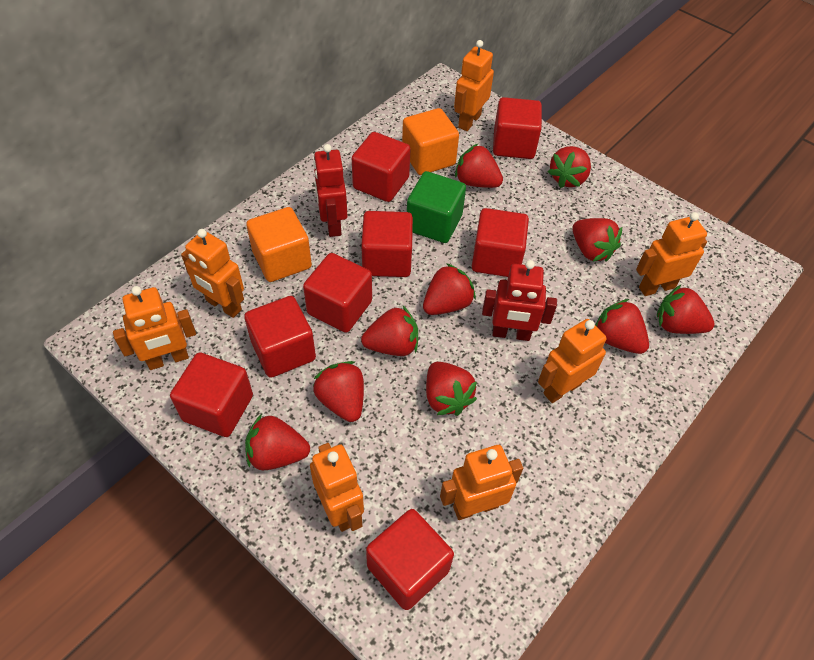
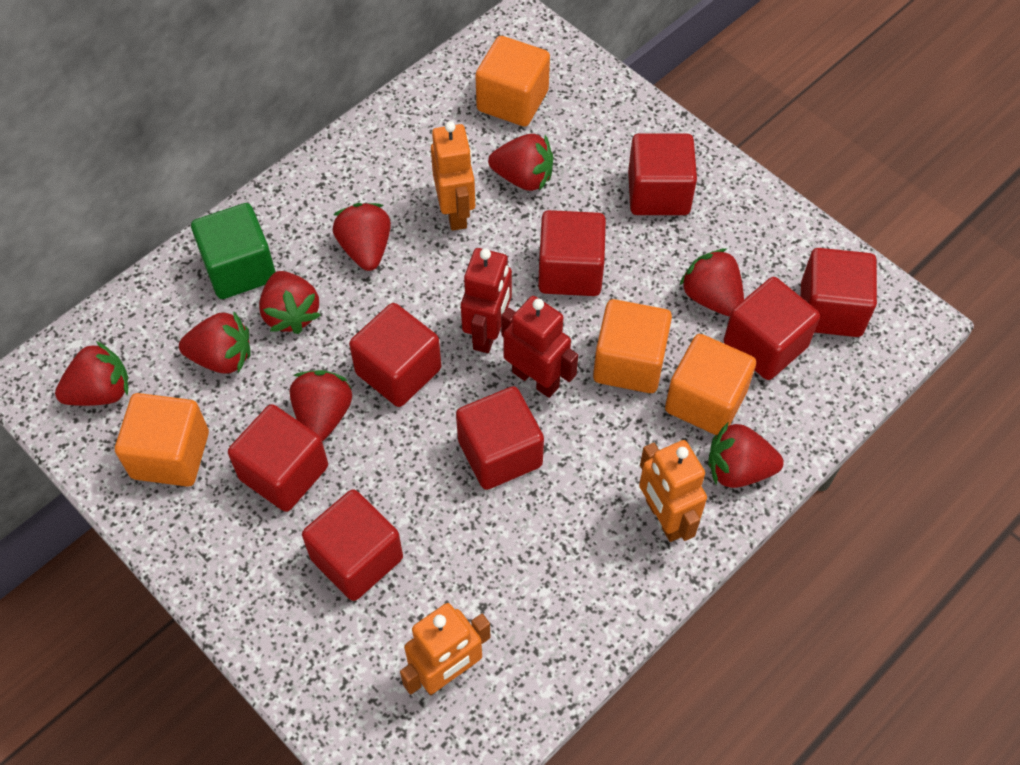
orange cube: 2 -> 4
orange robot: 7 -> 3
red strawberry: 10 -> 8

